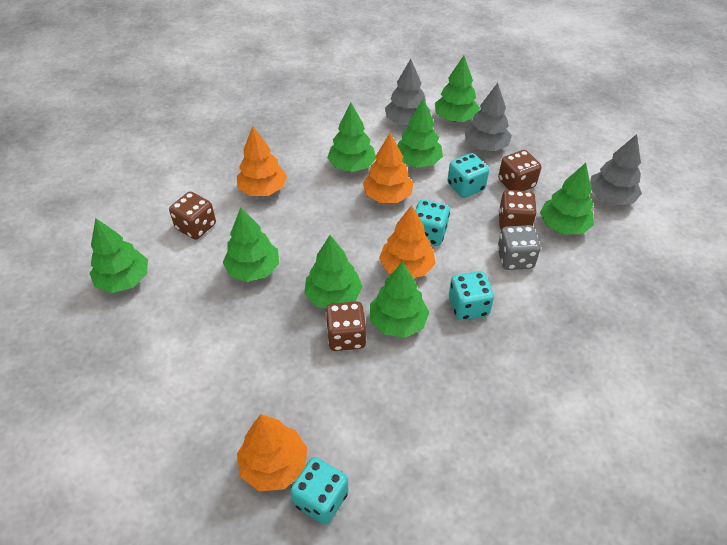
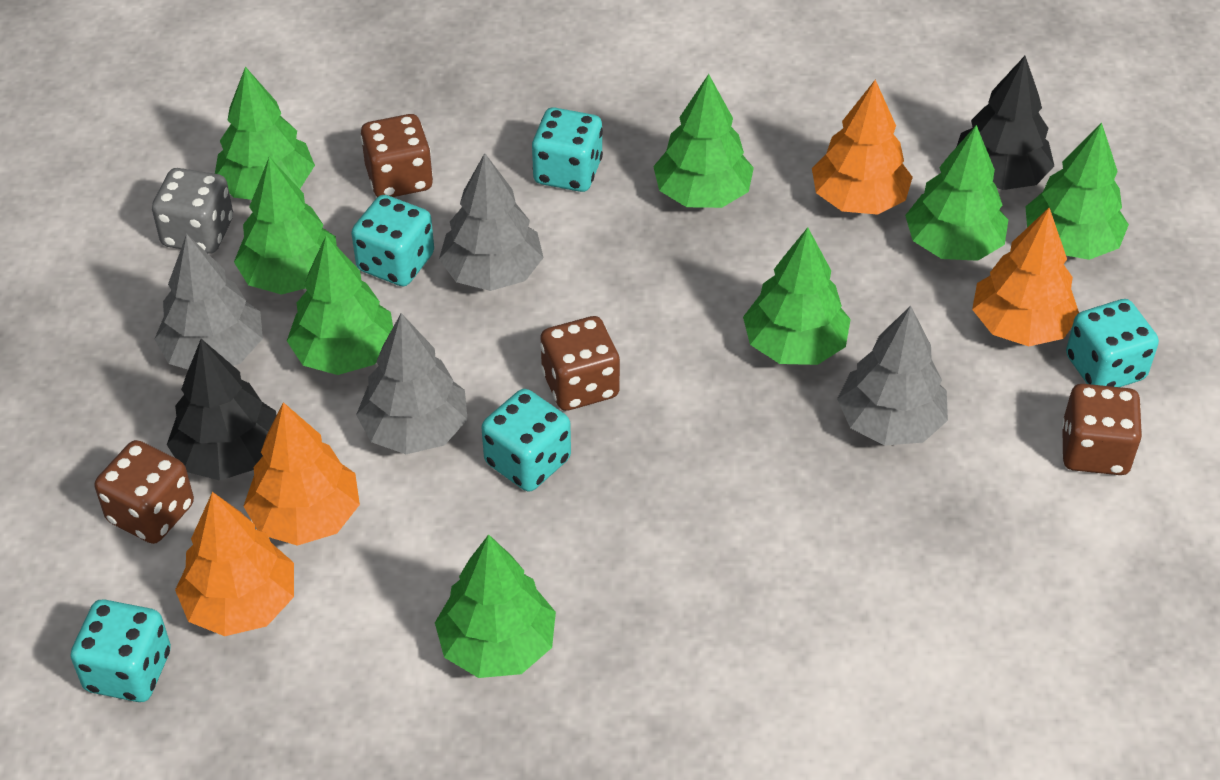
black tree: 0 -> 2
grey tree: 3 -> 4
turquoise dice: 4 -> 5

